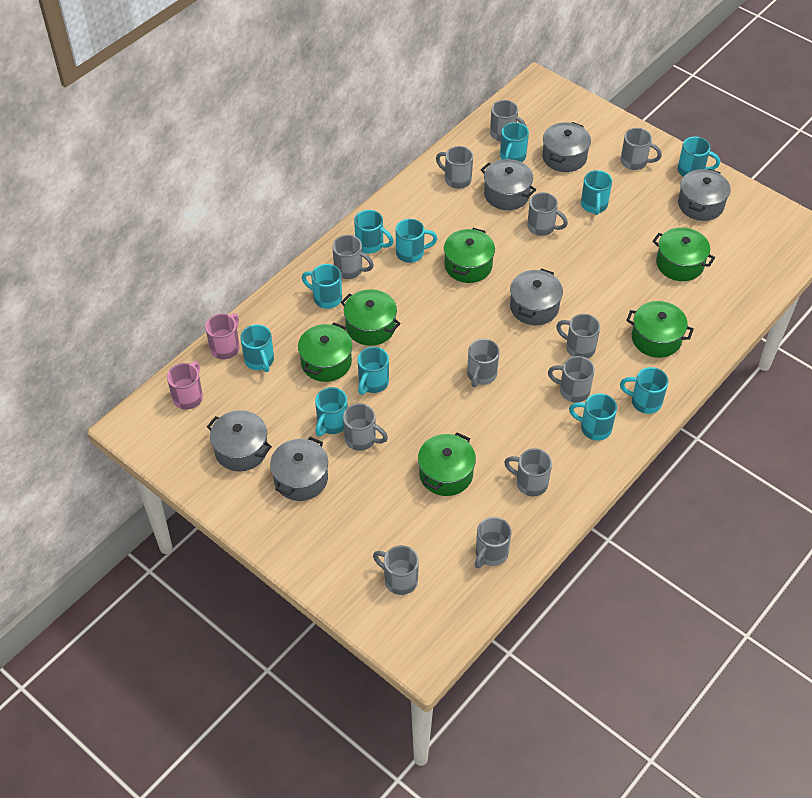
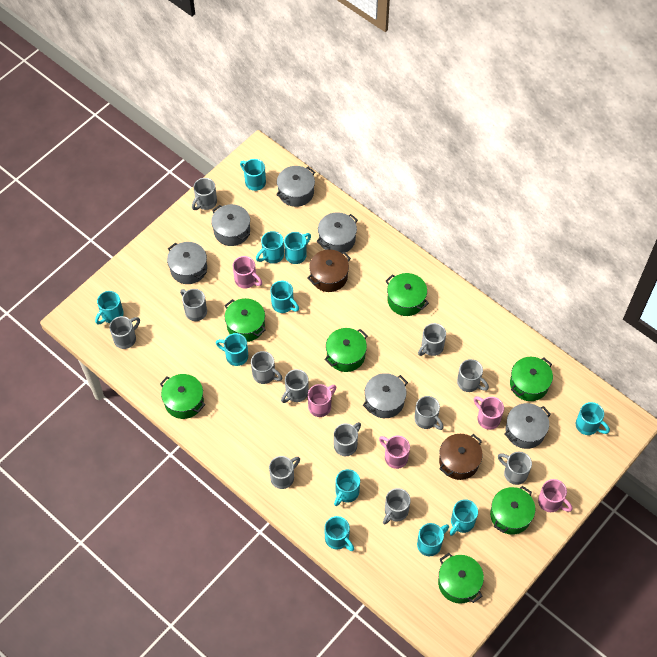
brown pot: 0 -> 2
green pot: 6 -> 7
pink mug: 2 -> 5

